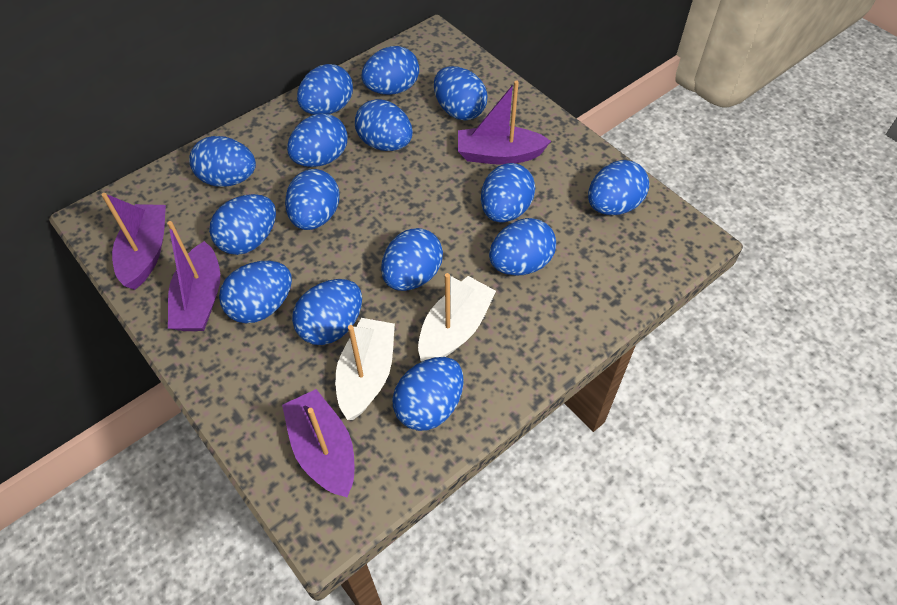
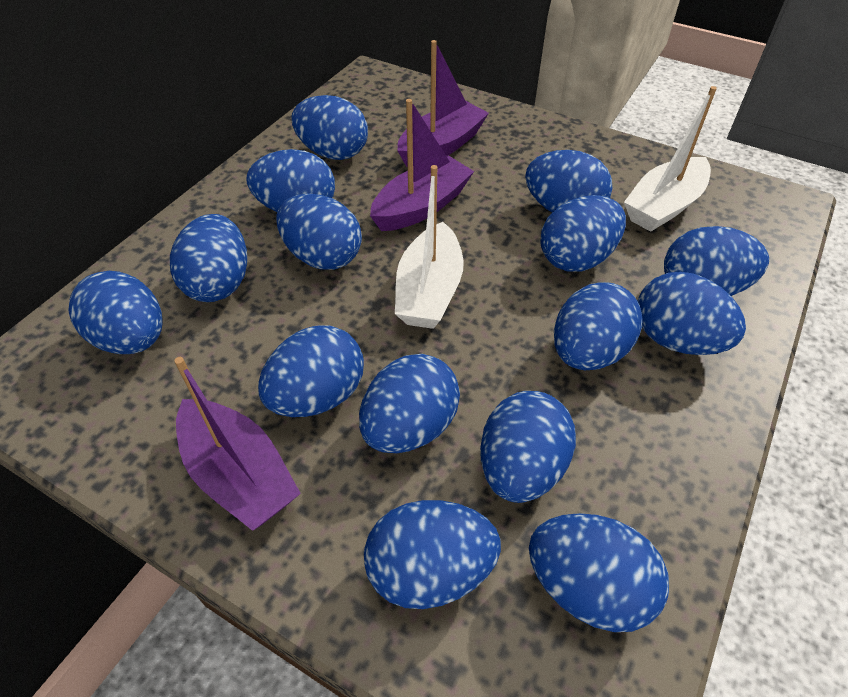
purple boat: 4 -> 3

